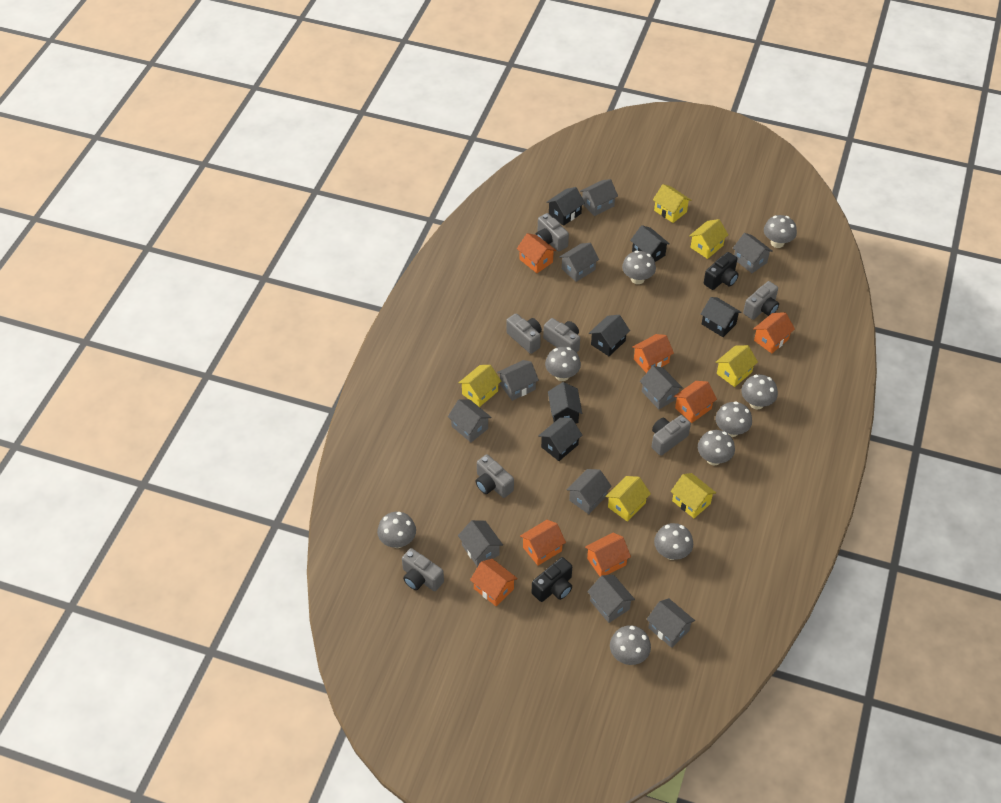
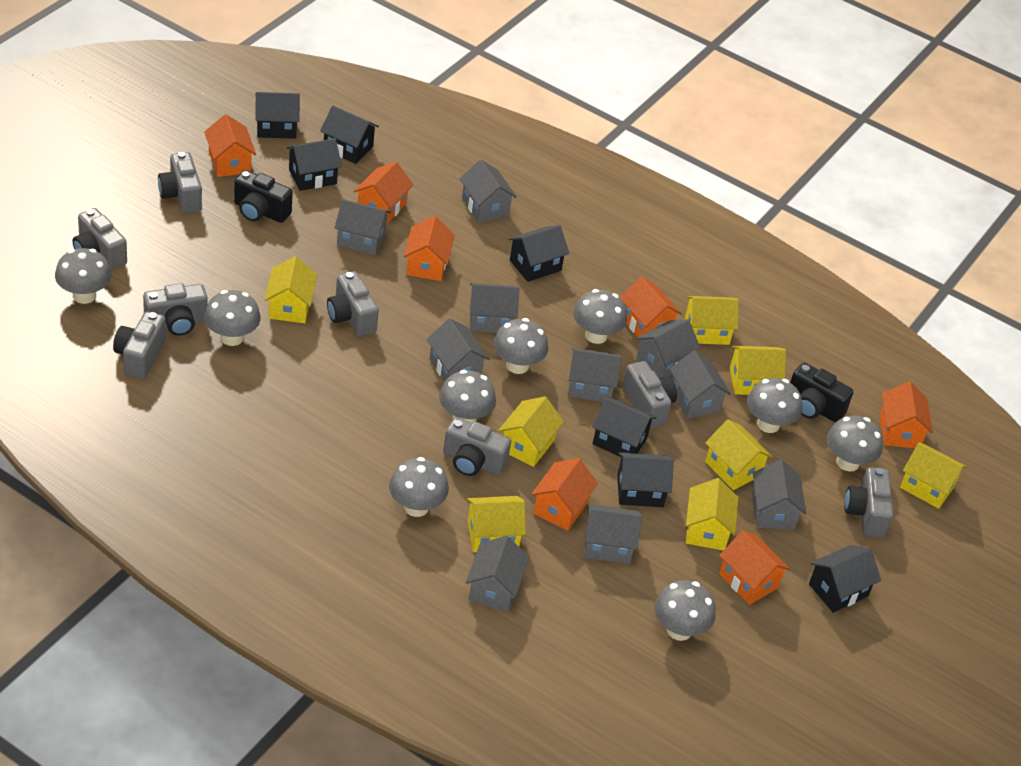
black house: 6 -> 7
grey camera: 7 -> 8
yellow house: 6 -> 8

